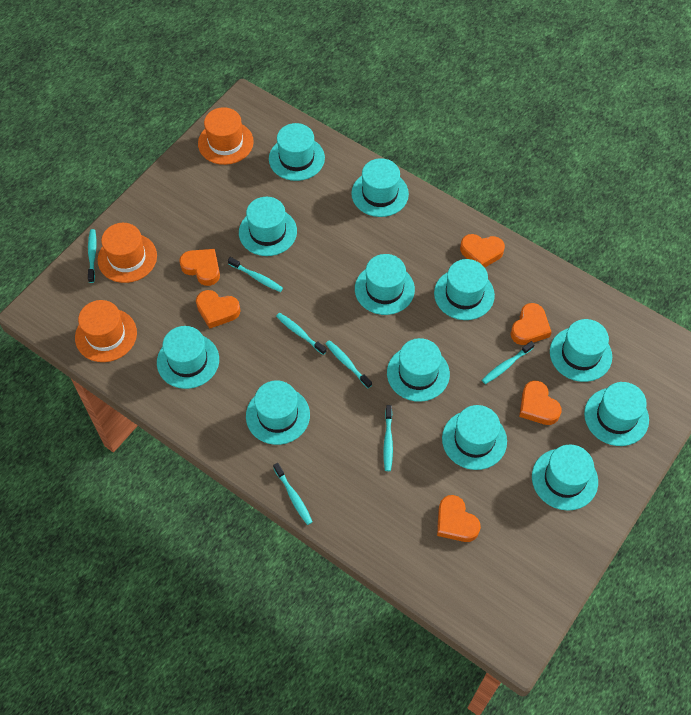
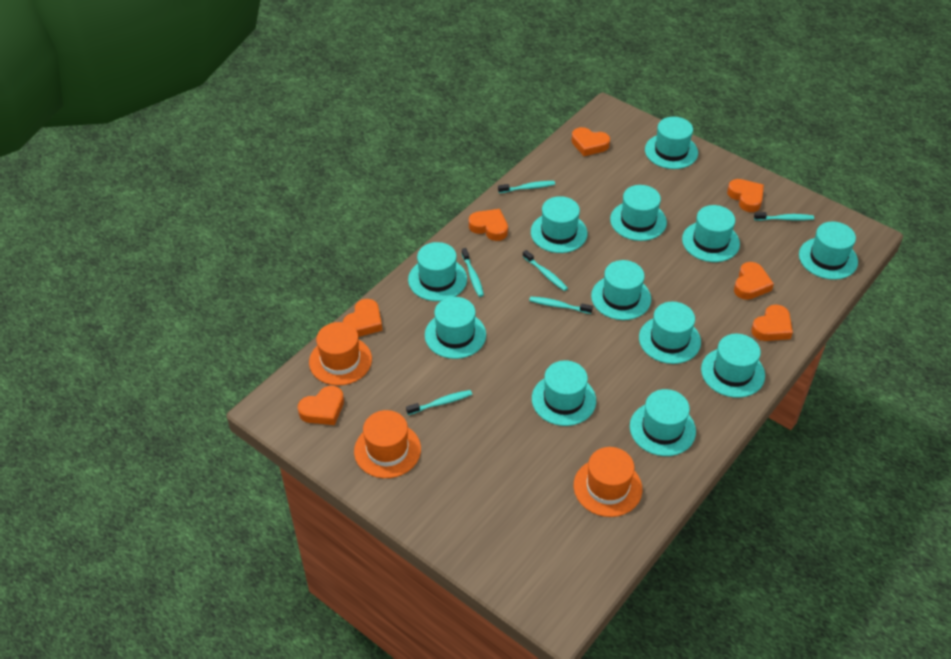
orange heart: 6 -> 7
turquoise toothbrush: 7 -> 6

